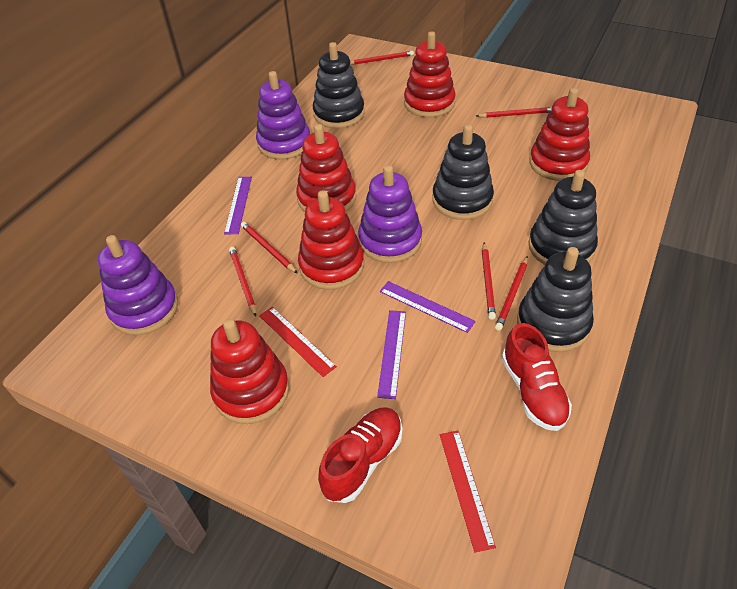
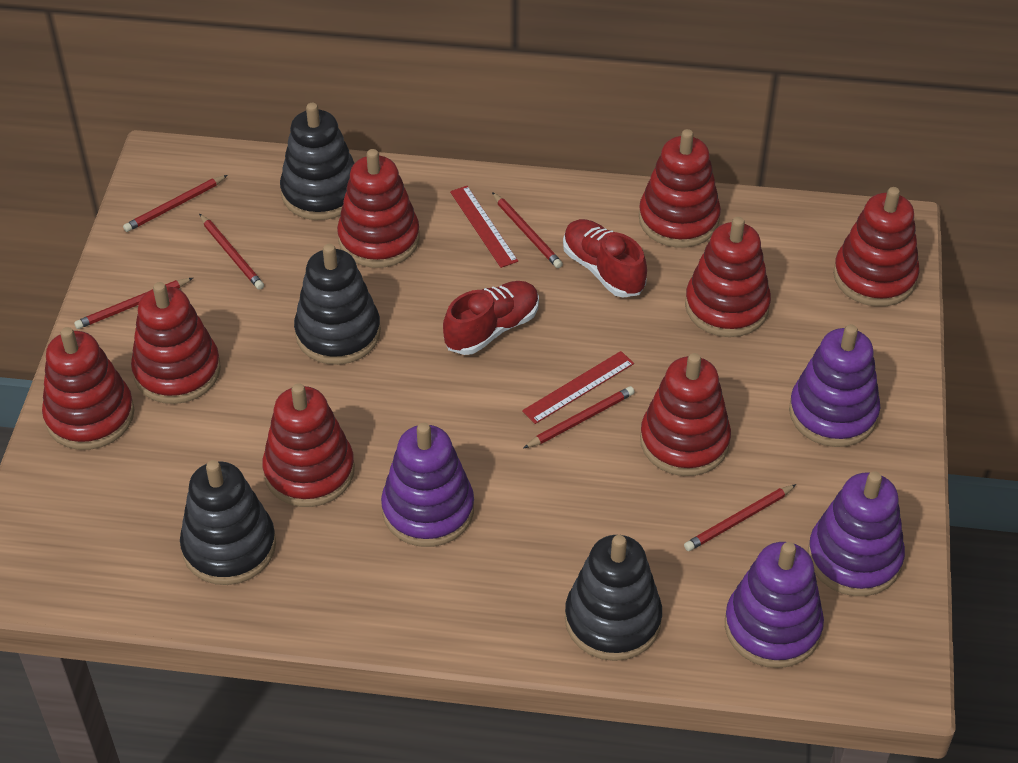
purple ruler: 3 -> 0
purple stacking toy: 3 -> 4
red stacking toy: 5 -> 8

